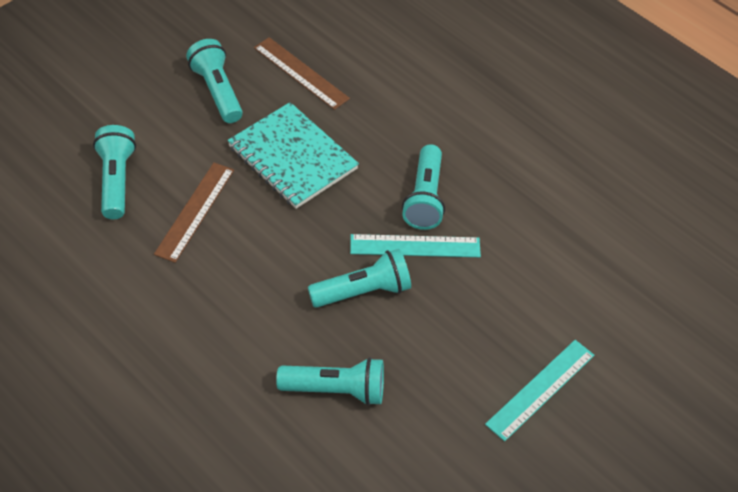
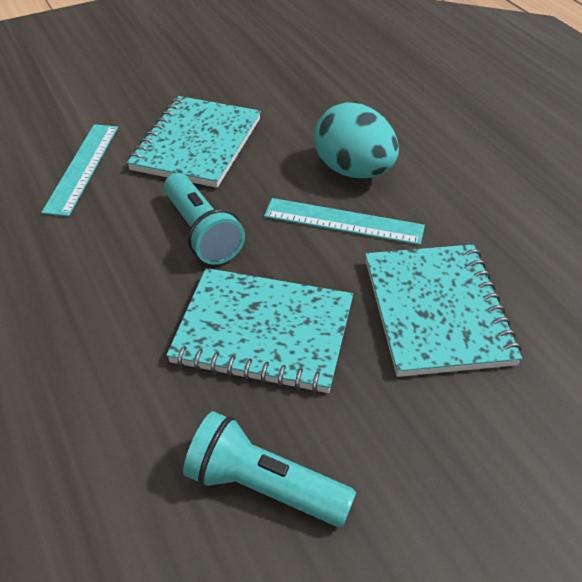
brown ruler: 2 -> 0
turquoise egg: 0 -> 1
turquoise flashlight: 5 -> 2
turquoise notebook: 1 -> 3

